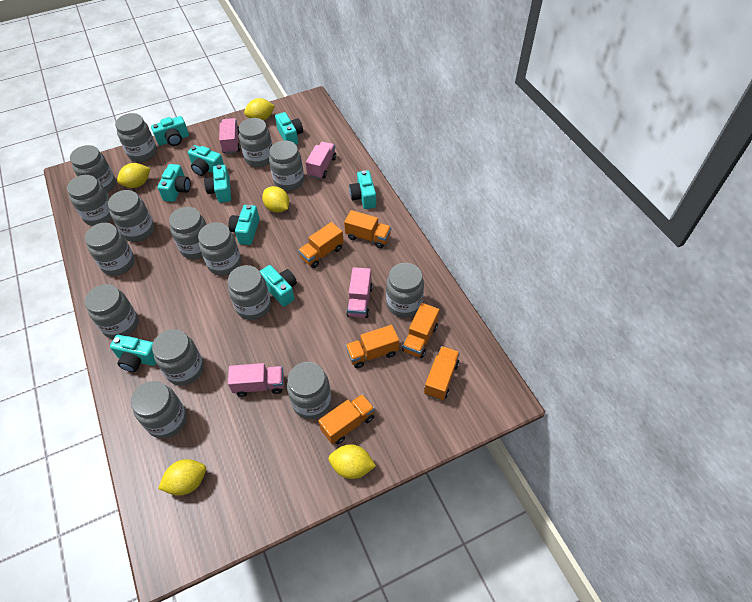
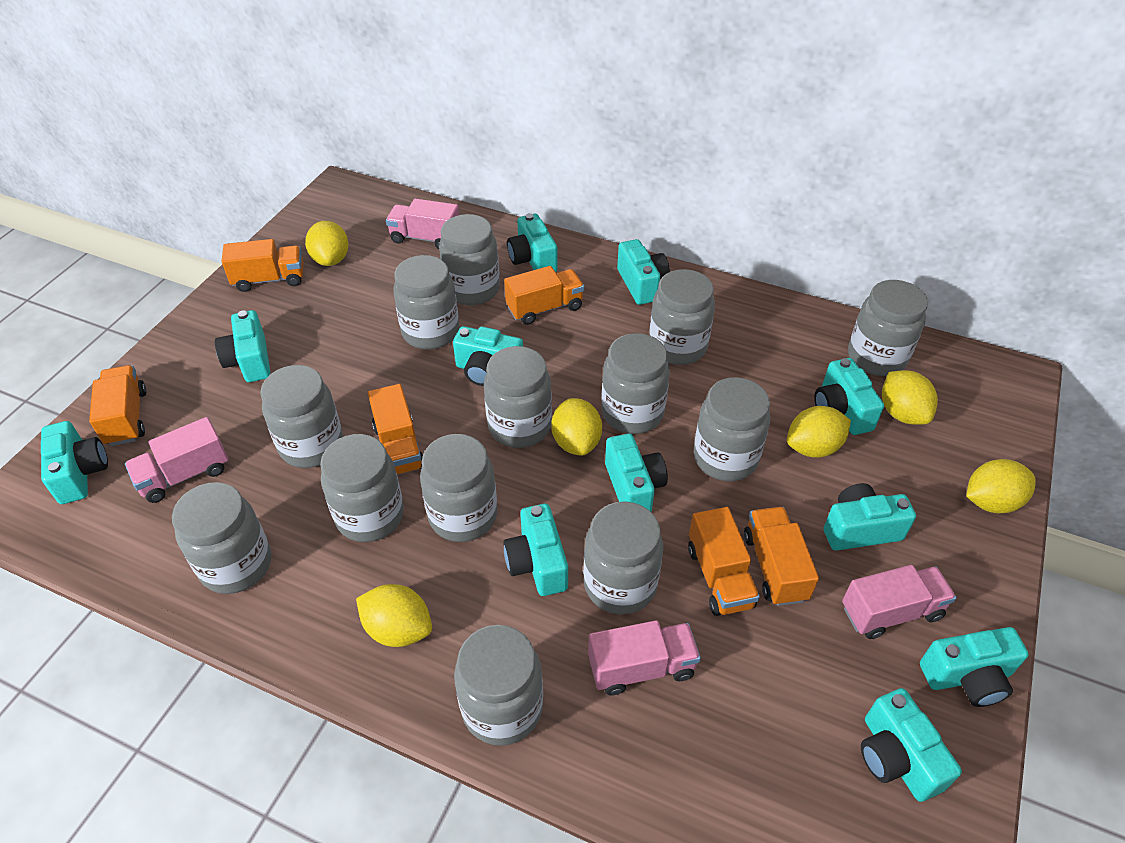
grey jar: 15 -> 13
turquoise camera: 9 -> 11
yellow lemon: 5 -> 6

